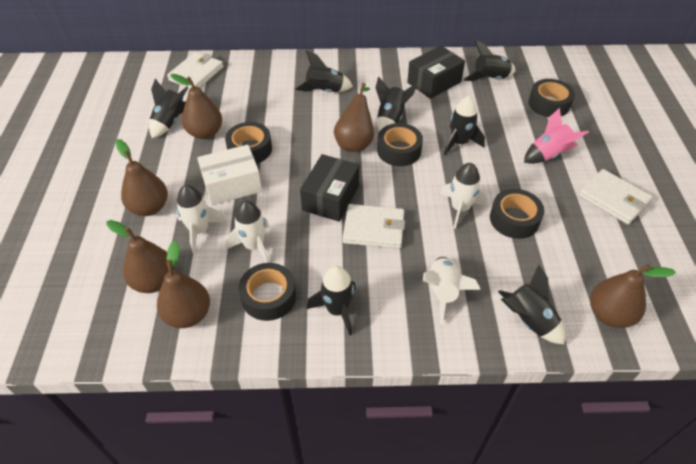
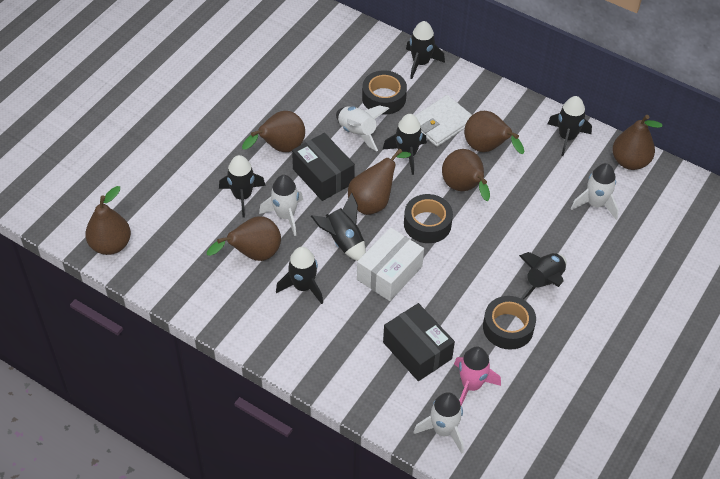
black tape: 5 -> 3
brown pear: 6 -> 7
white wallet: 3 -> 1

